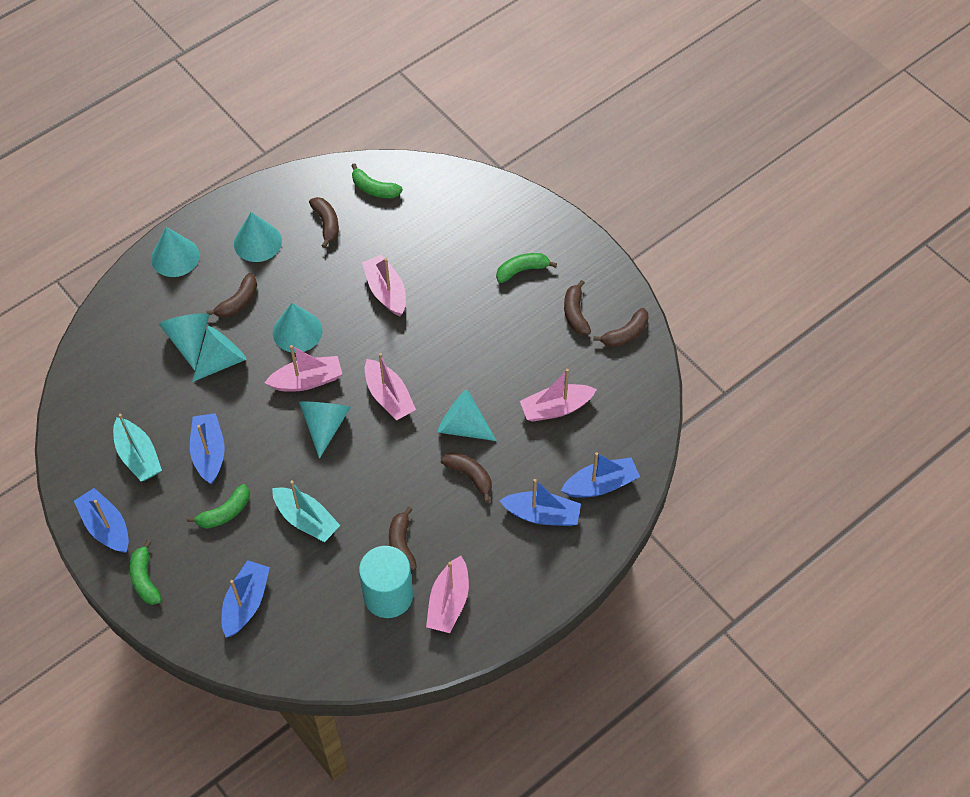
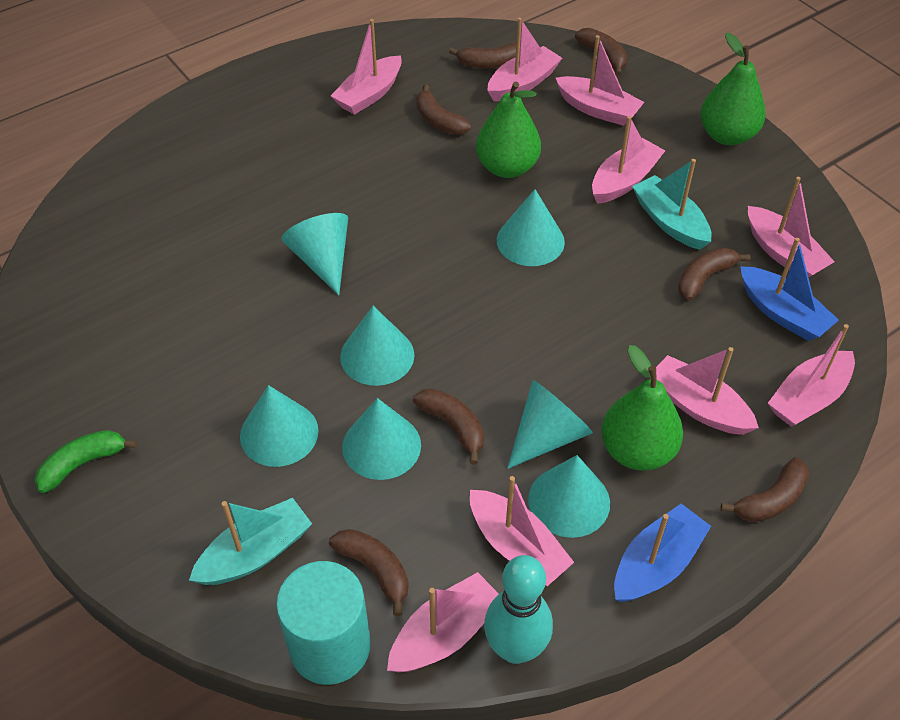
blue boat: 5 -> 2
brown banana: 6 -> 7
green banana: 4 -> 1
green pear: 0 -> 3
pink boat: 5 -> 9
turquoise bowling pin: 0 -> 1

